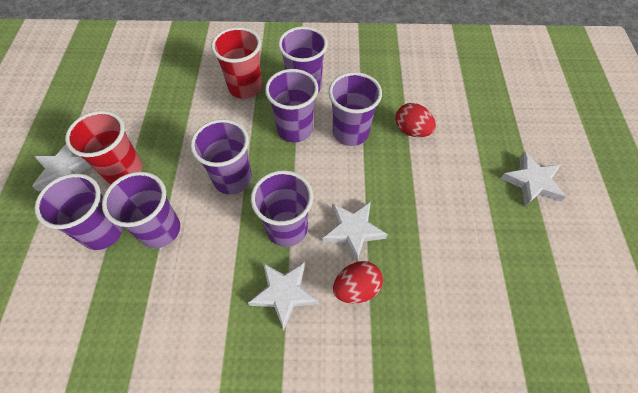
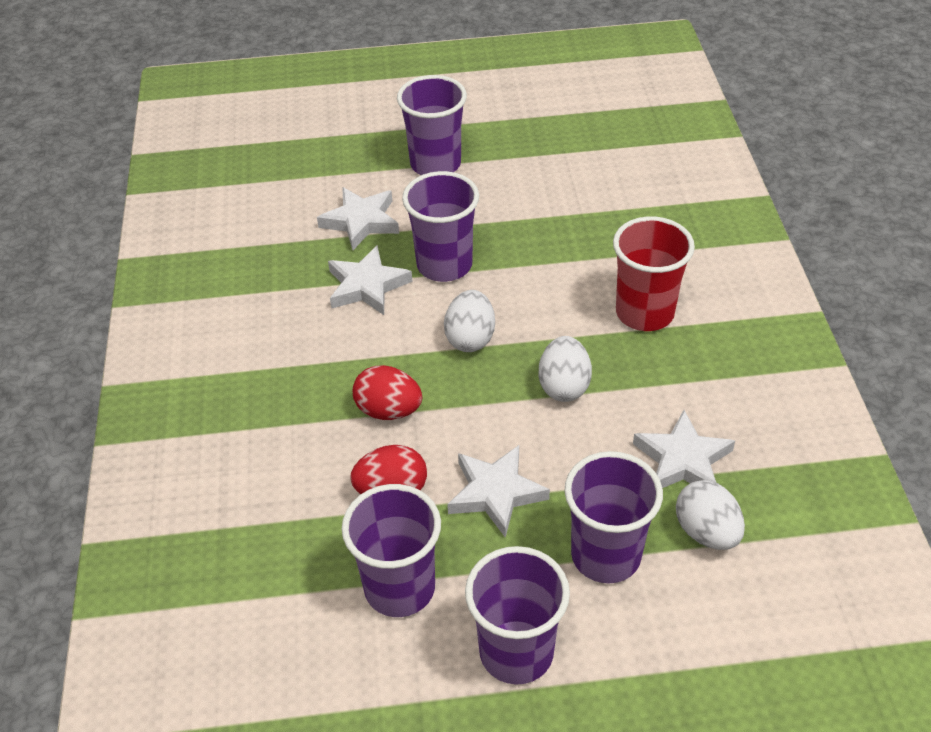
purple cup: 7 -> 5
red cup: 2 -> 1
white egg: 0 -> 3

